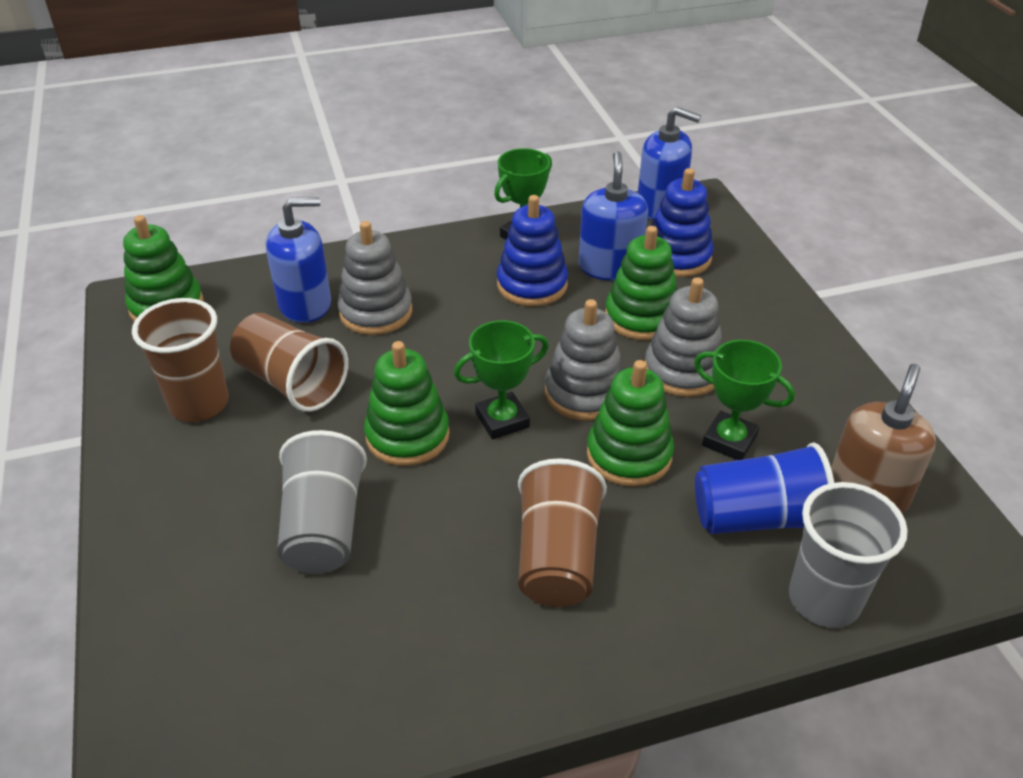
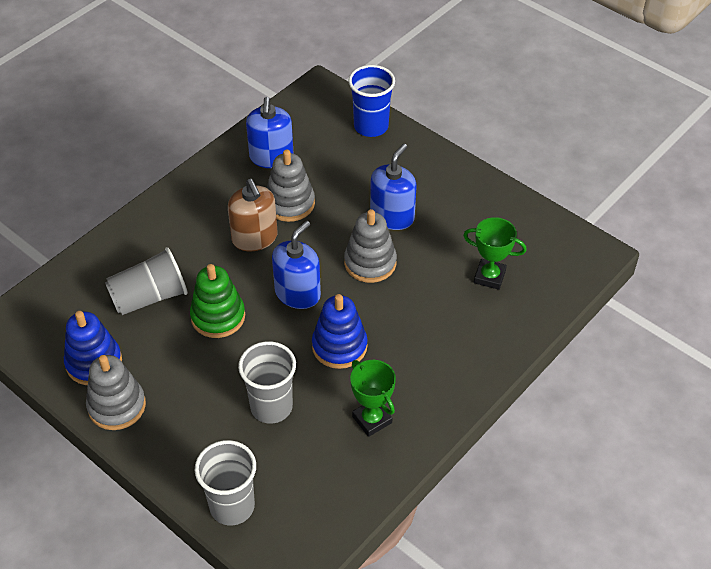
brown cup: 3 -> 0
green stacking toy: 4 -> 1
green trophy: 3 -> 2
grey cup: 2 -> 3

